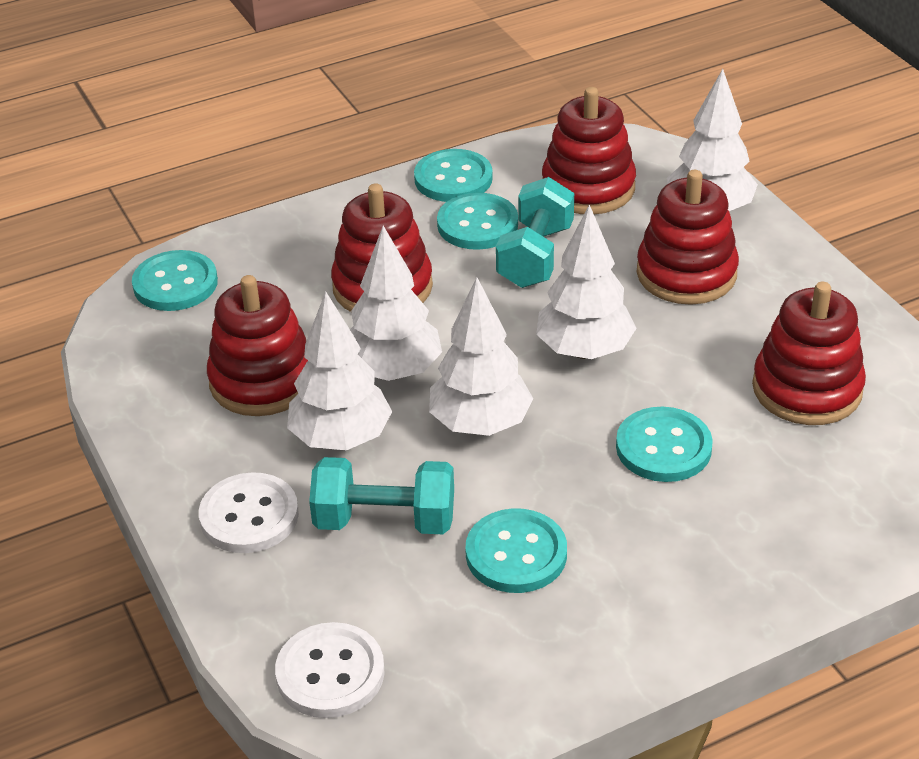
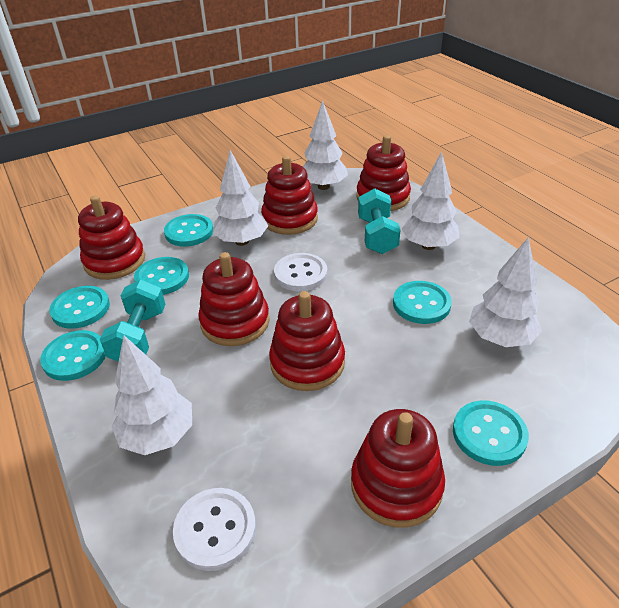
red stacking toy: 5 -> 6
turquoise button: 5 -> 6

